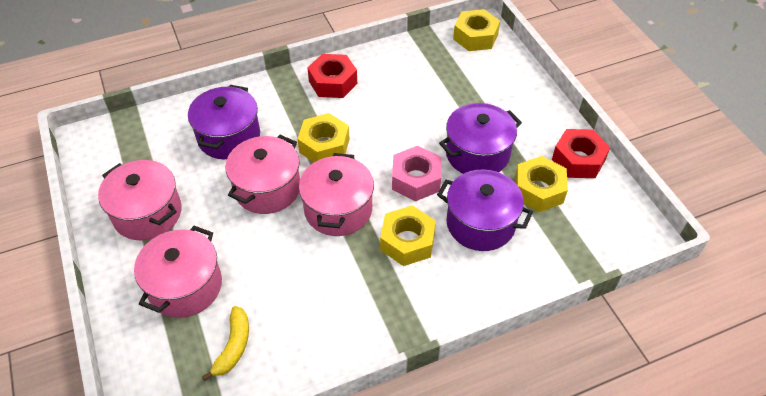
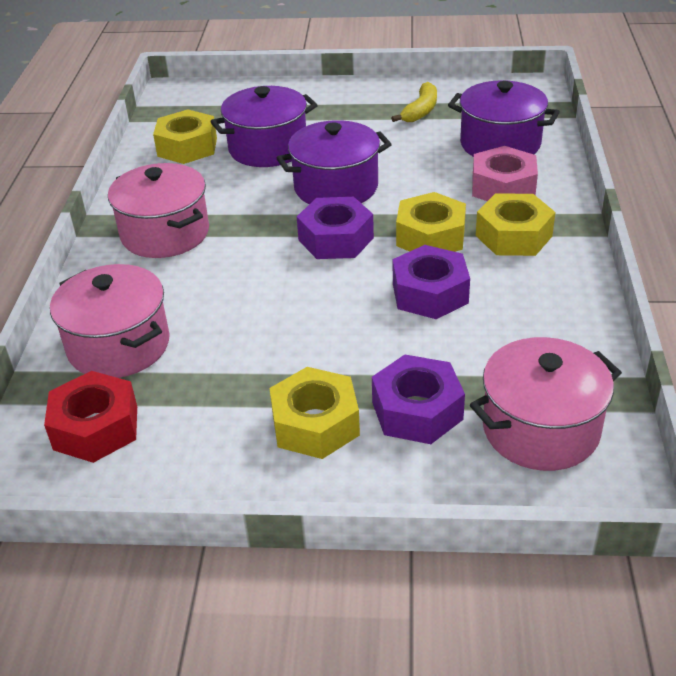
pink pot: 4 -> 3
purple nut: 0 -> 3
red nut: 2 -> 1

